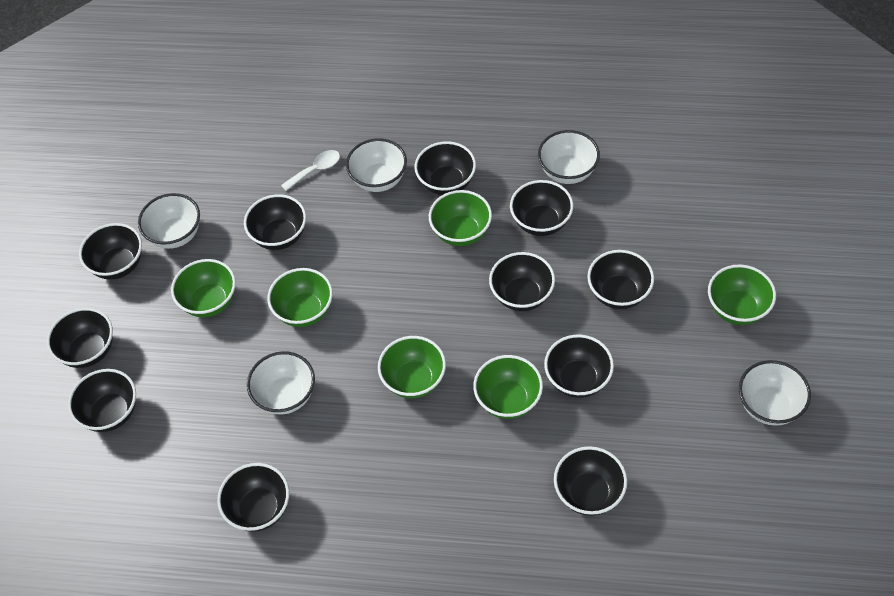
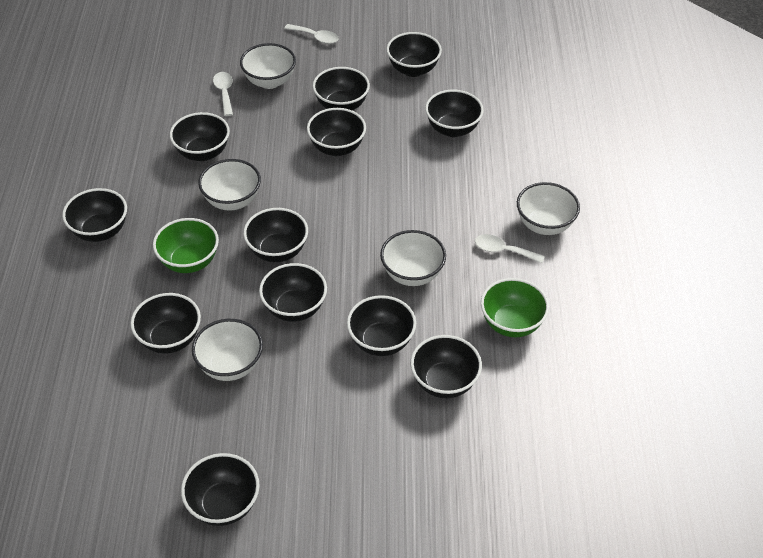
black bowl: 11 -> 12
green bowl: 6 -> 2
white spoon: 1 -> 3

